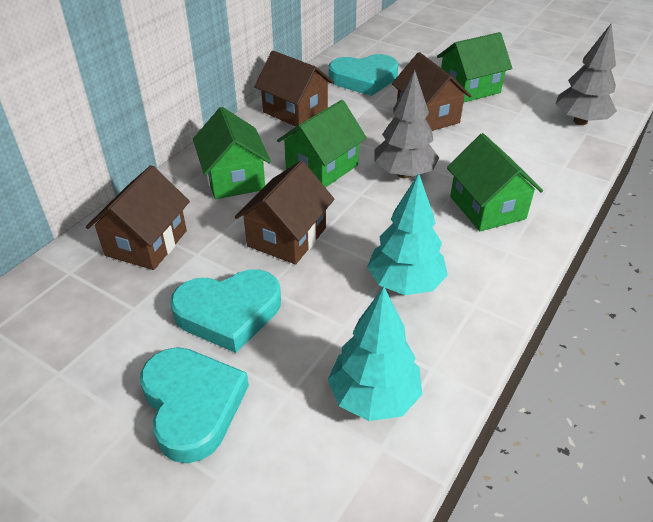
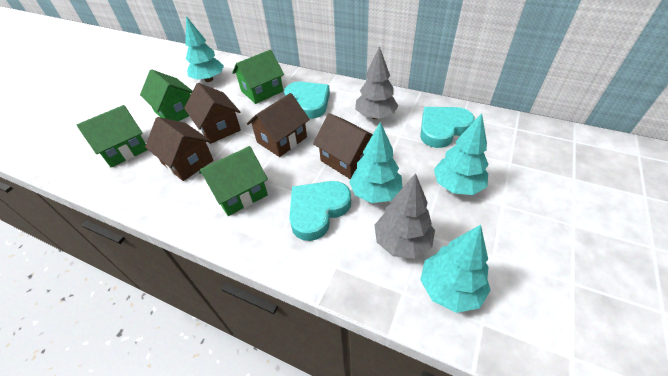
turquoise tree: 2 -> 4

